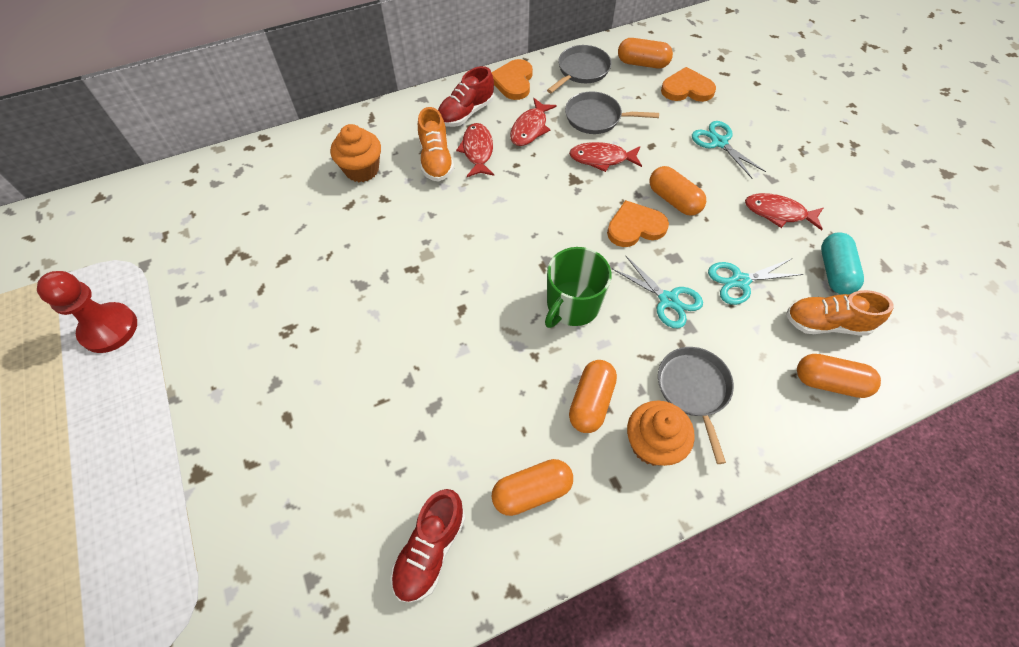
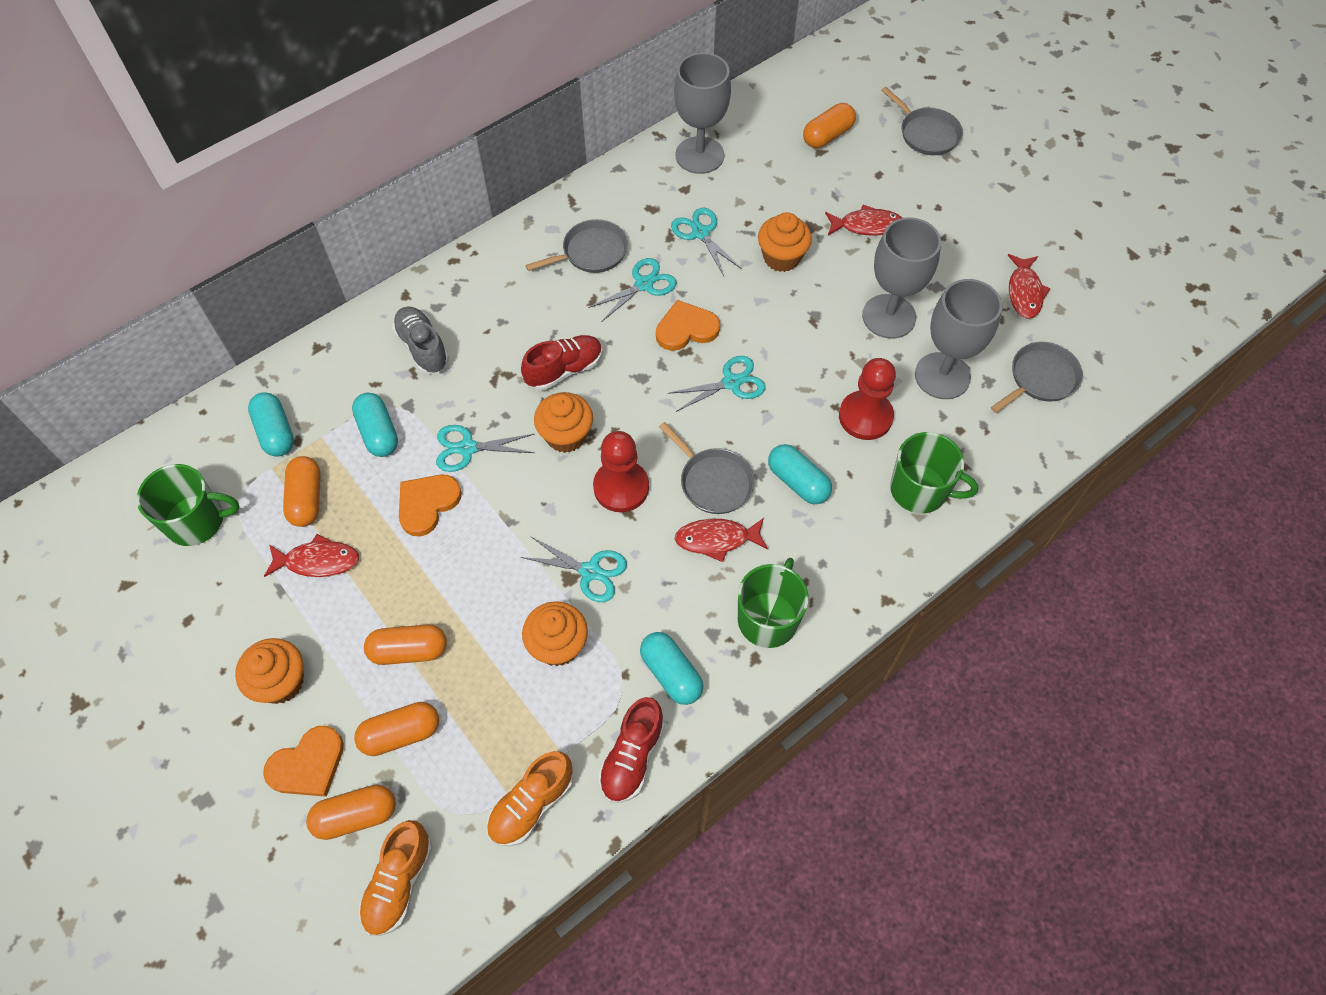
green mug: 1 -> 3
grey goblet: 0 -> 3
grey pan: 3 -> 4
grey shoe: 0 -> 1
orange cupcake: 2 -> 4
red pawn: 1 -> 2
turquoise capsule: 1 -> 4
turquoise scissors: 3 -> 5

